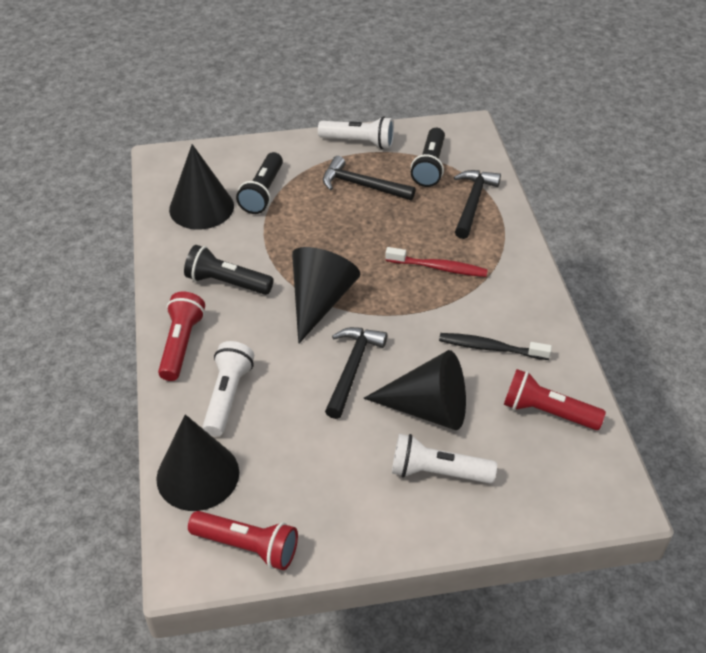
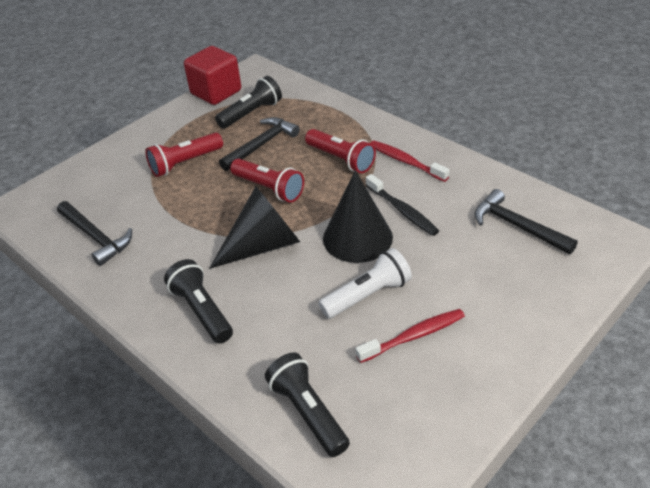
black cone: 4 -> 2
red cube: 0 -> 1
red toothbrush: 1 -> 2
white flashlight: 3 -> 1

